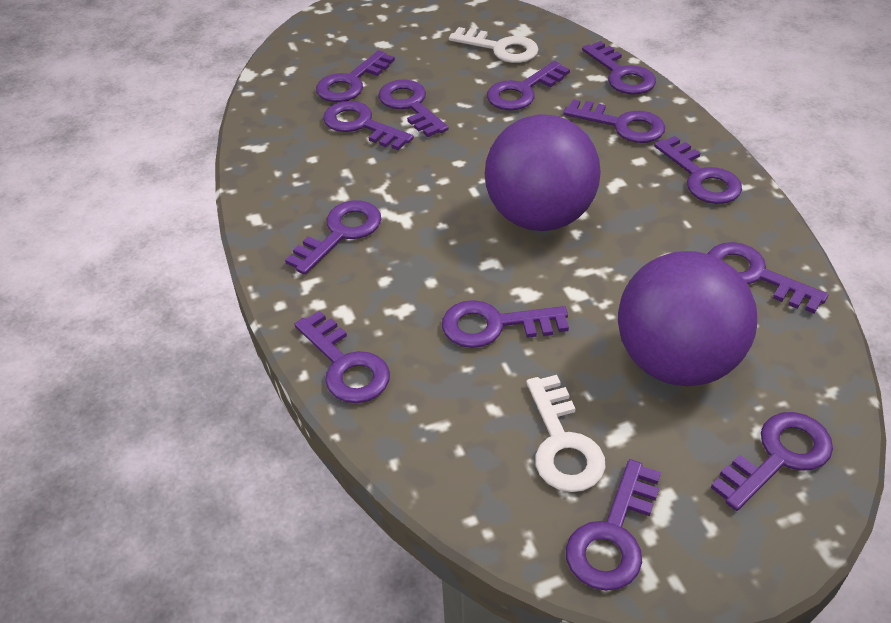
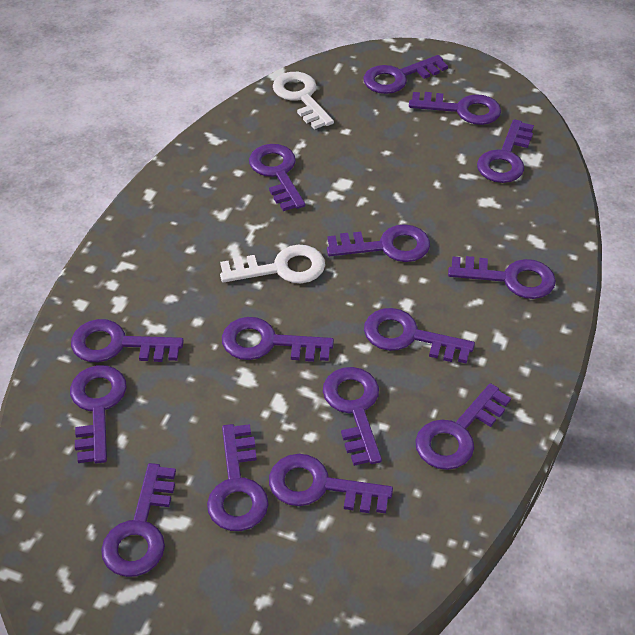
purple ball: 2 -> 0
purple key: 13 -> 15

